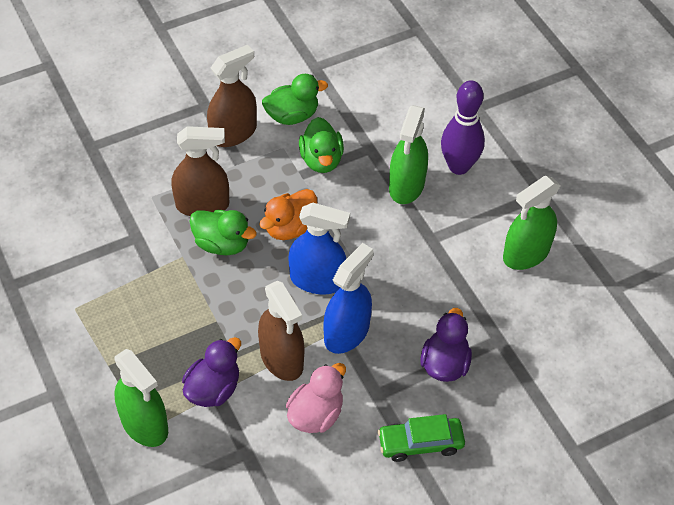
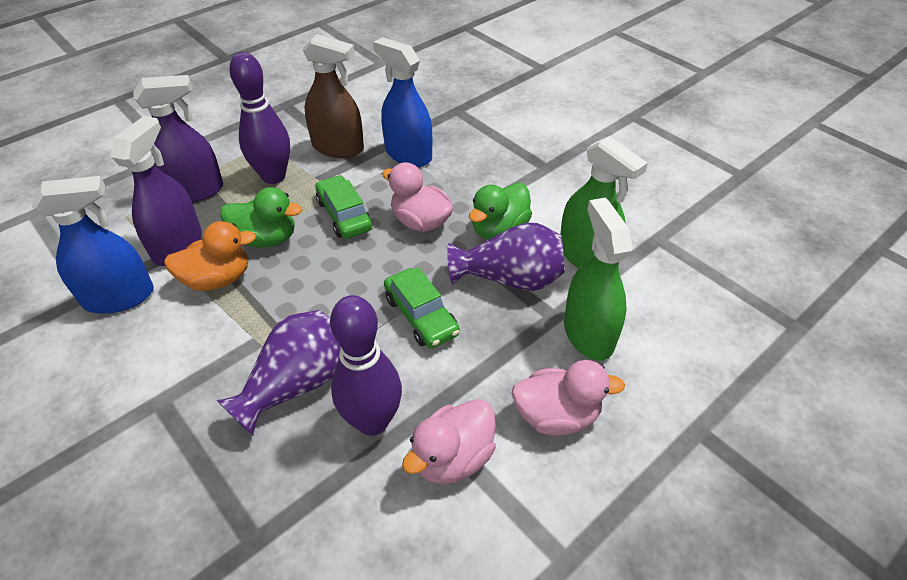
brown spray bottle: 3 -> 1
green car: 1 -> 2
green duck: 3 -> 2
green spray bottle: 3 -> 2
pink duck: 1 -> 3
purple bowling pin: 1 -> 2
purple duck: 2 -> 0
purple spray bottle: 0 -> 2
purple vase: 0 -> 2

